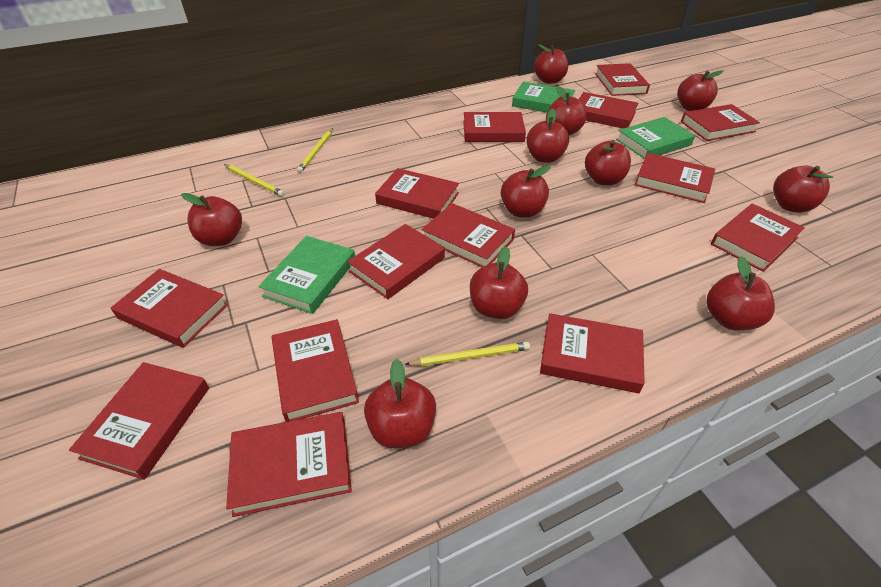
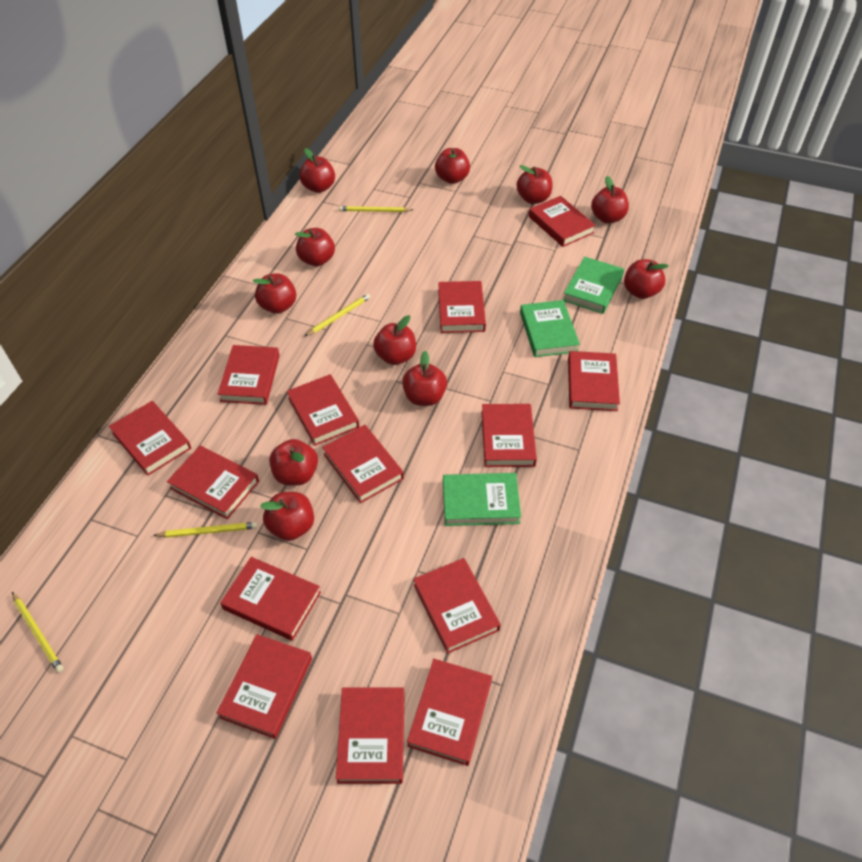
yellow pencil: 3 -> 4

